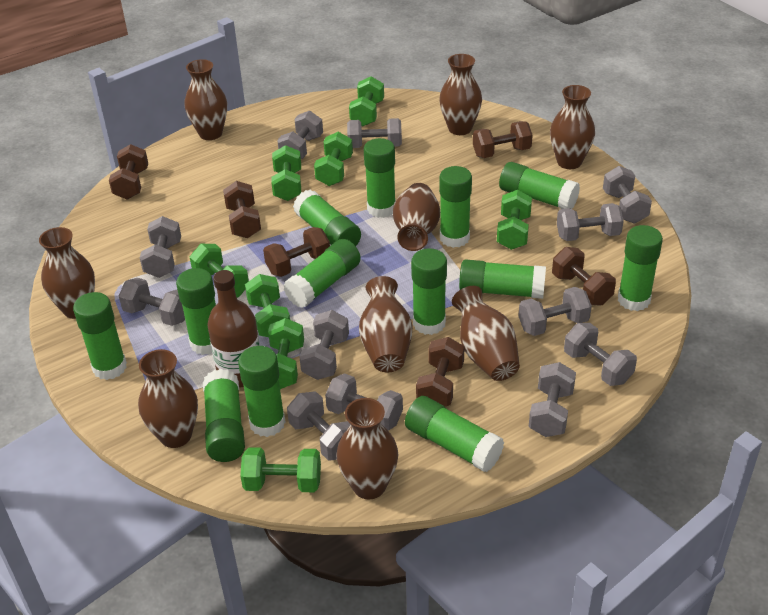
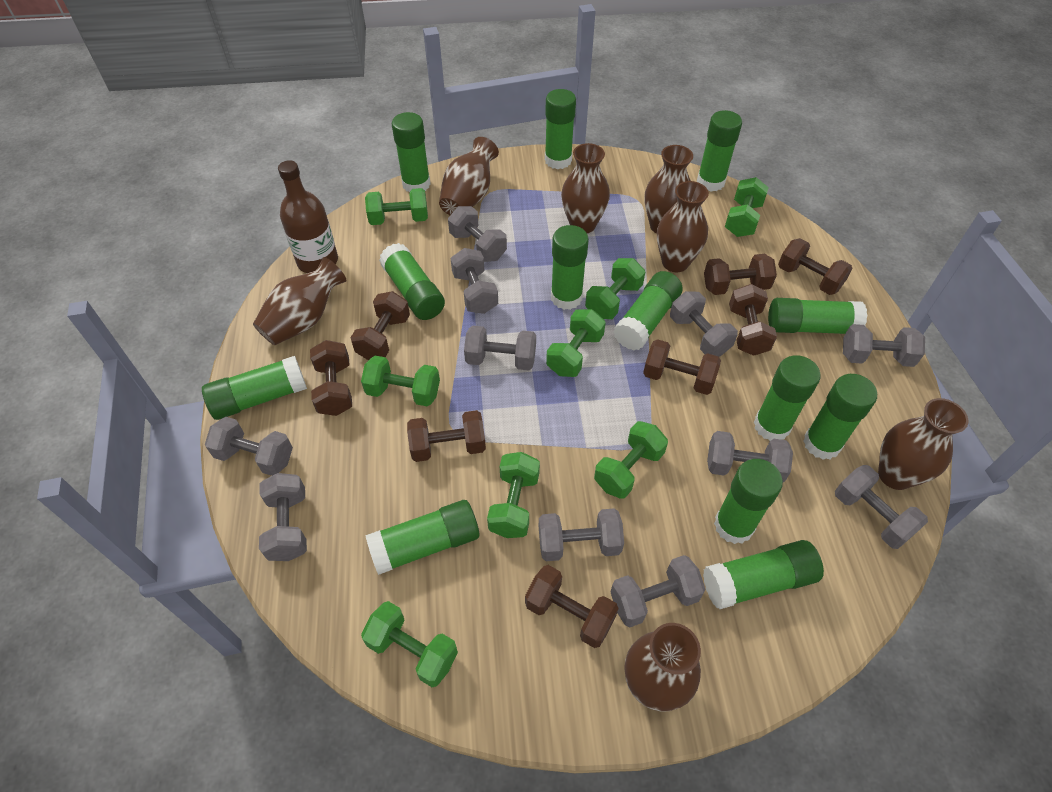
brown dumbbell: 6 -> 8
brown vase: 9 -> 7
grey dumbbell: 12 -> 11

